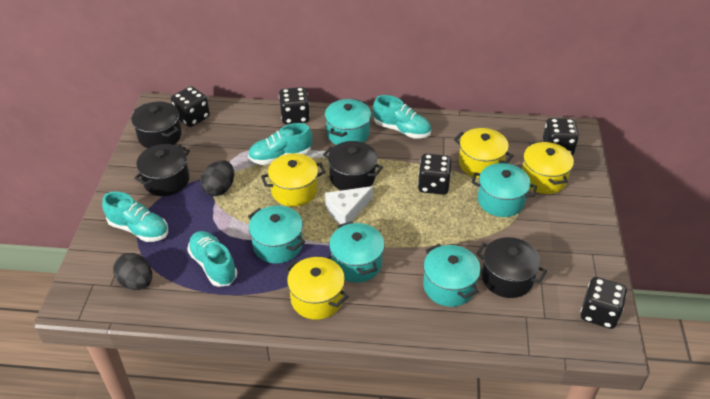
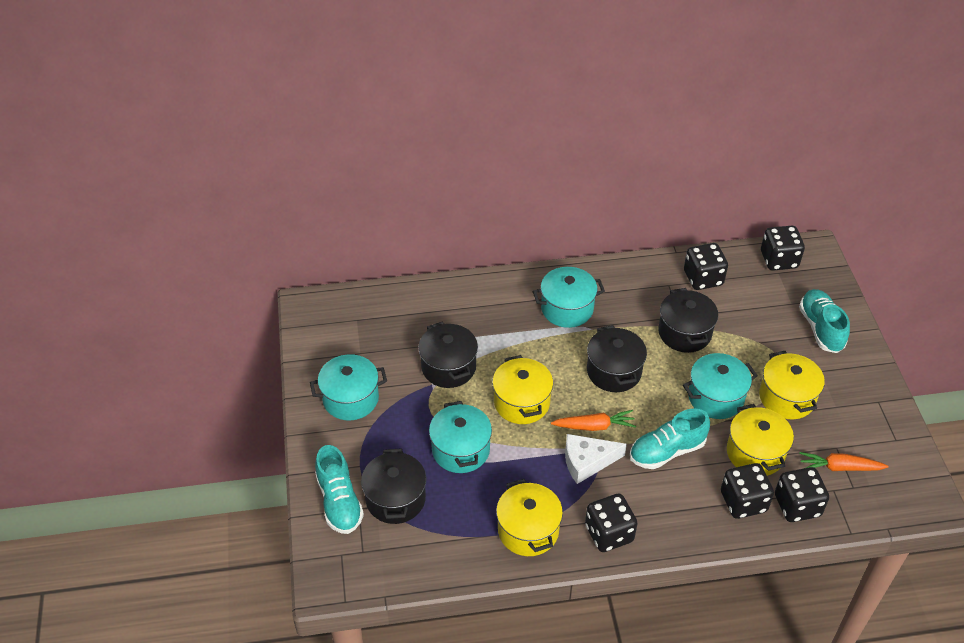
black egg: 2 -> 0
orange carrot: 0 -> 2
turquoise pot: 5 -> 4
turquoise shoe: 4 -> 3

